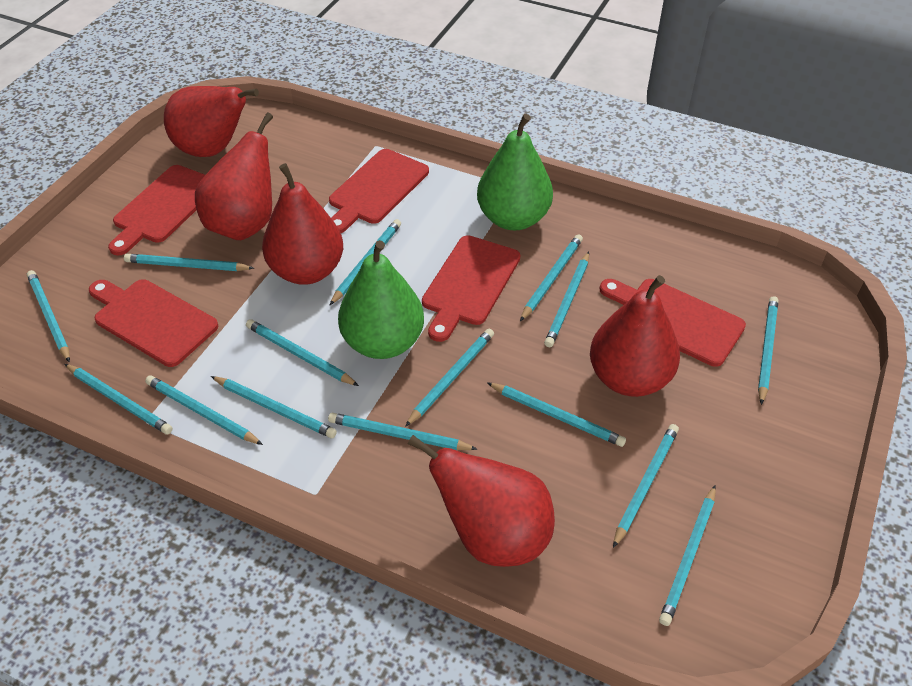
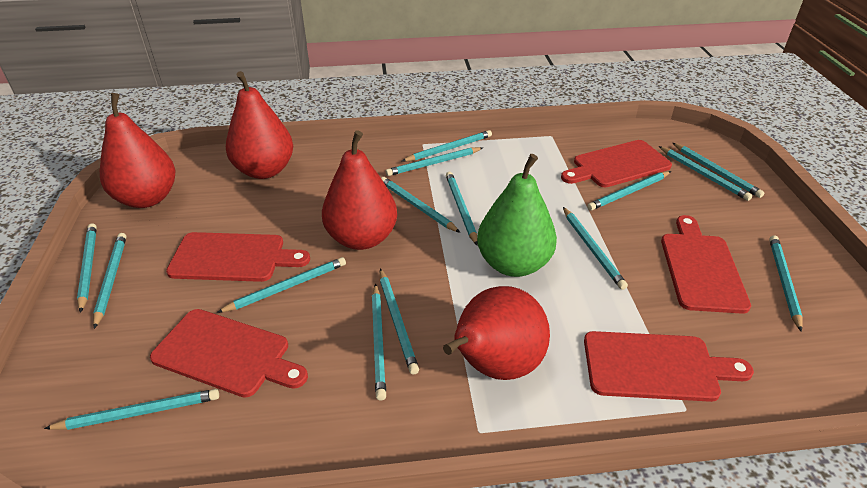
green pear: 2 -> 1
red pear: 5 -> 4

